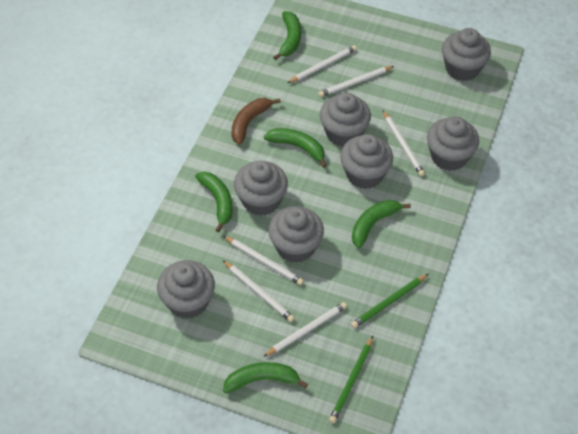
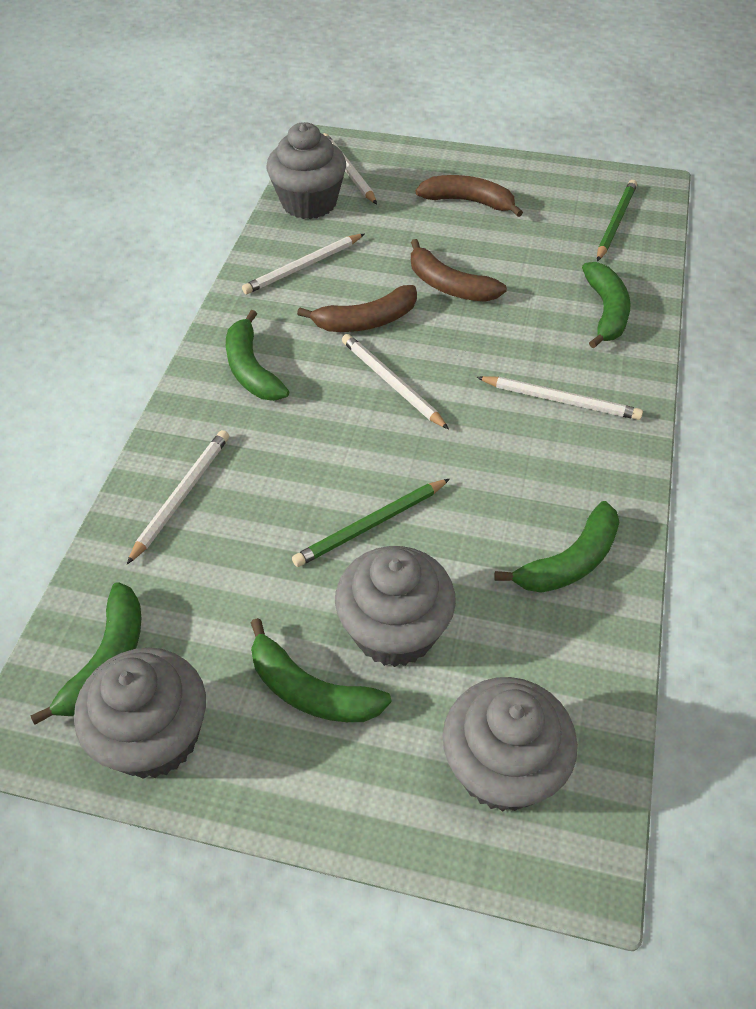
brown banana: 1 -> 3
grey cupcake: 7 -> 4
white pencil: 6 -> 5

